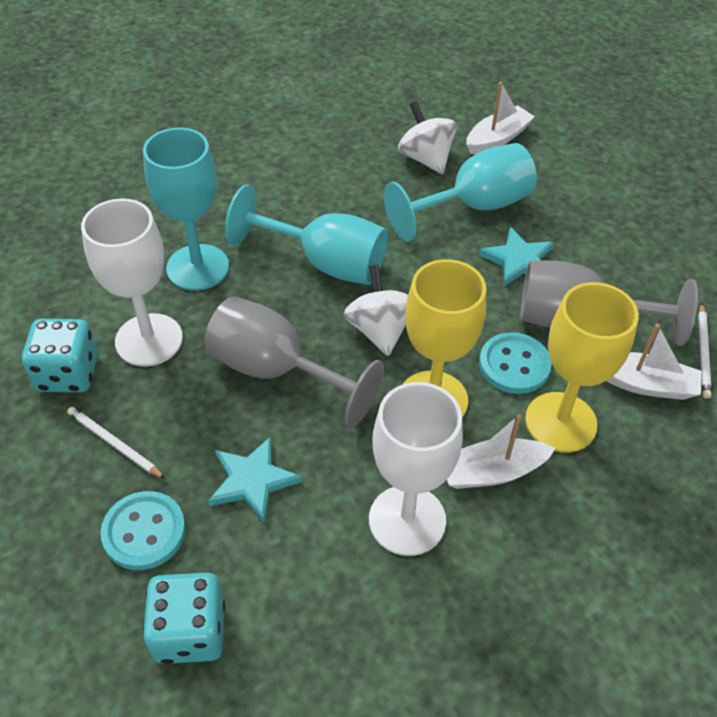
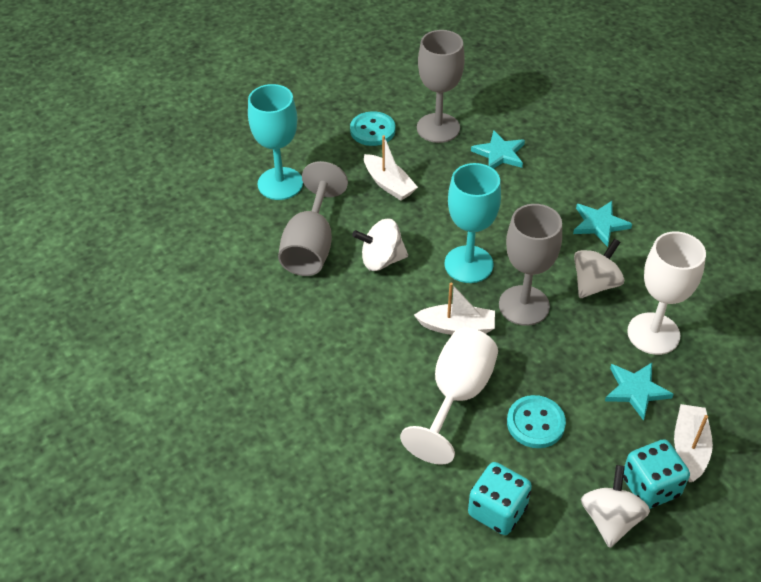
grey goblet: 2 -> 3
turquoise goblet: 3 -> 2
turquoise star: 2 -> 3
white pencil: 2 -> 0
white spinning top: 2 -> 3
yellow goblet: 2 -> 0

